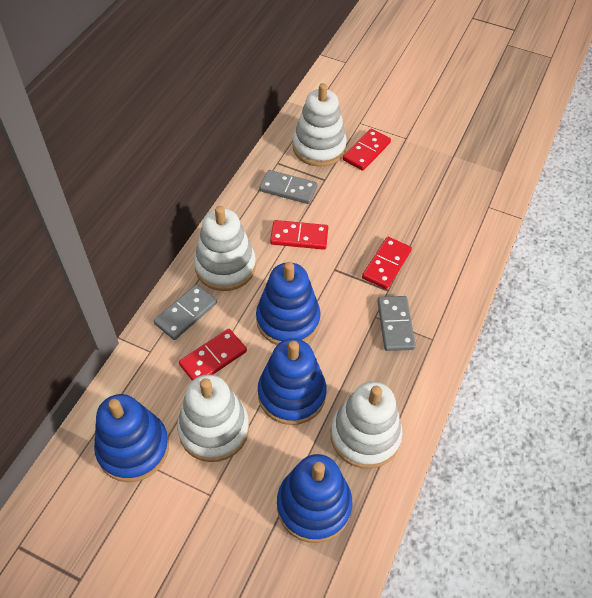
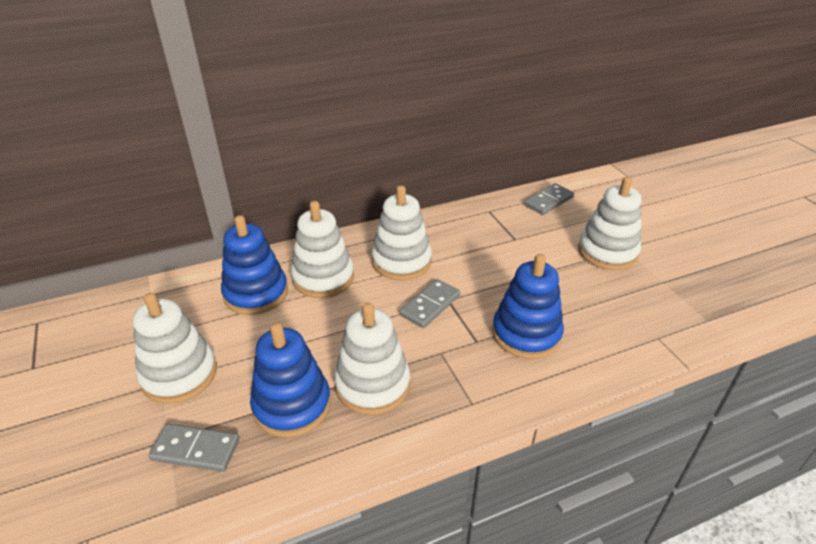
blue stacking toy: 4 -> 3
red domino: 4 -> 0
white stacking toy: 4 -> 5

